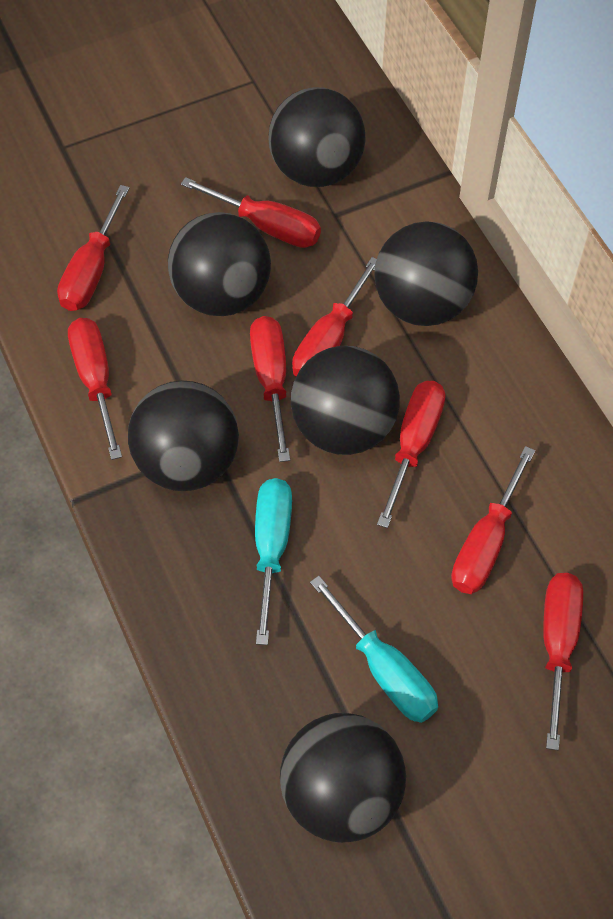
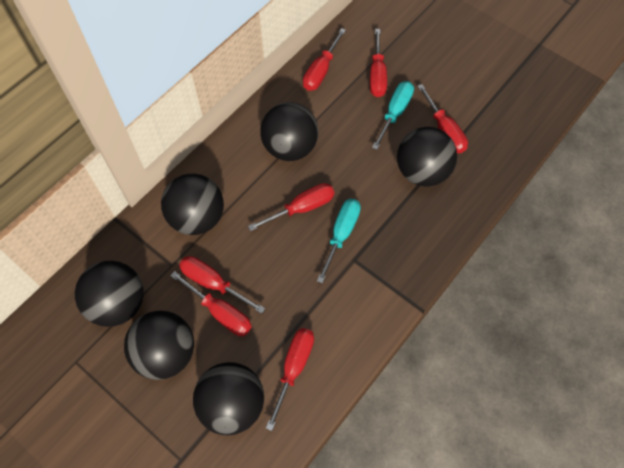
red screwdriver: 8 -> 7

